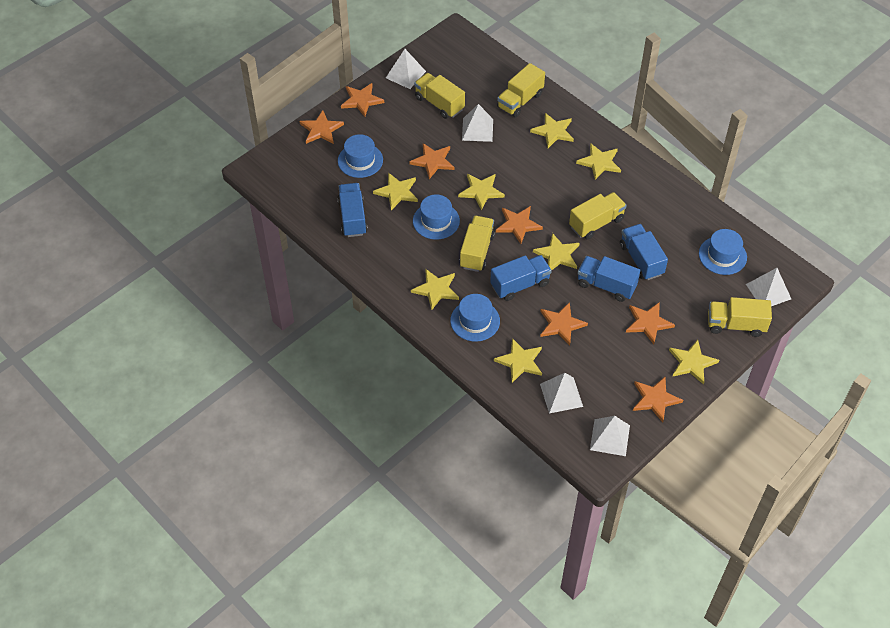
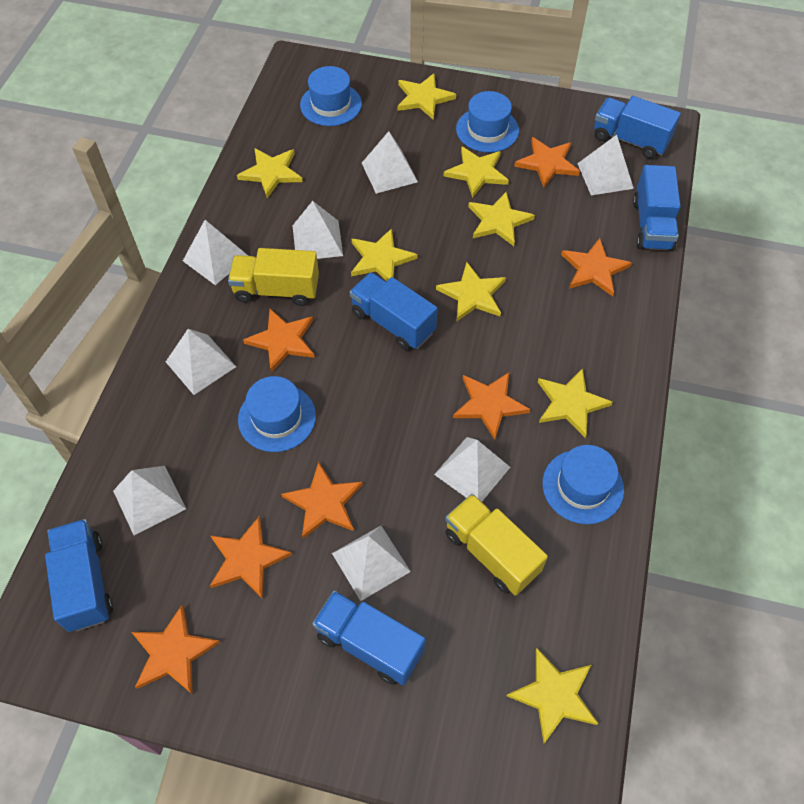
blue truck: 4 -> 5
white pyramid: 5 -> 8
yellow truck: 5 -> 2

